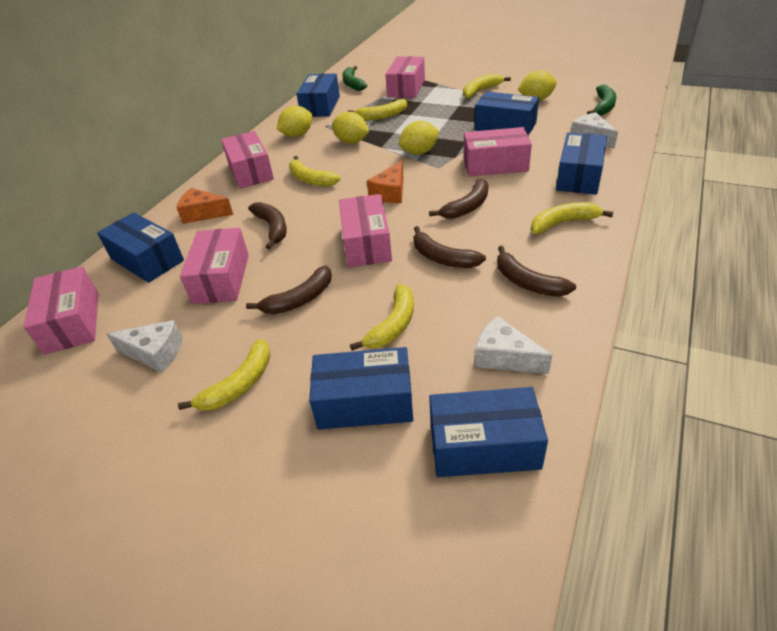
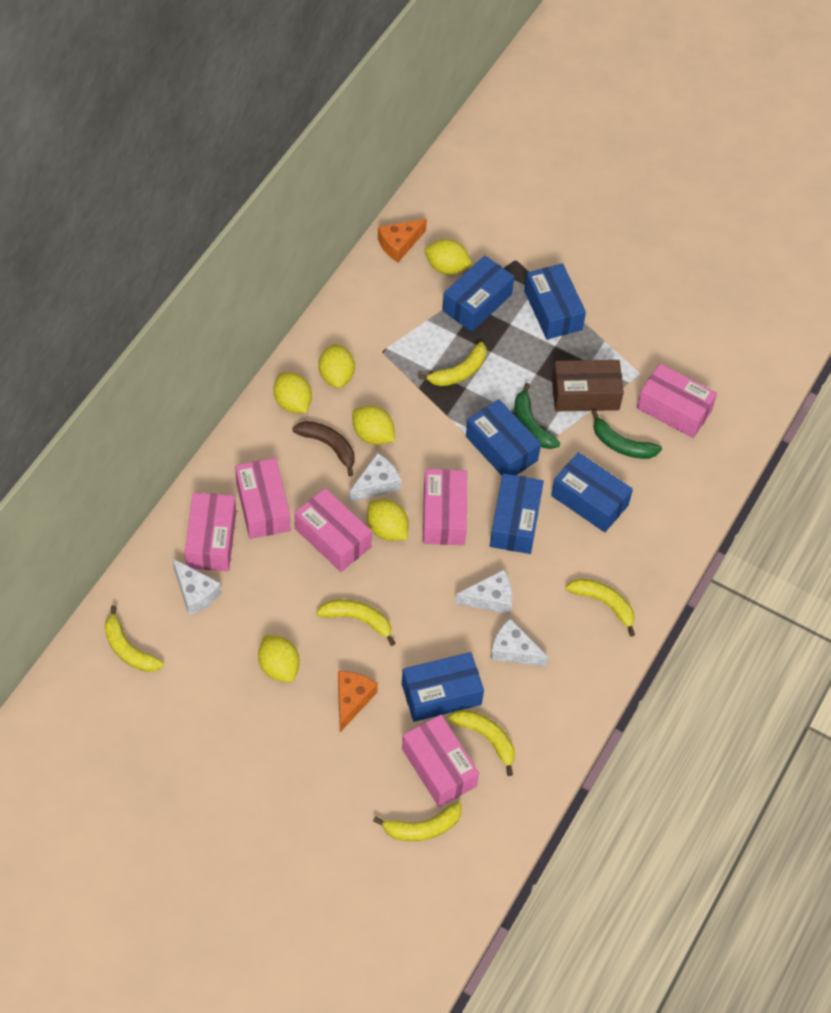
brown banana: 5 -> 1
brown box: 0 -> 1
white cheese: 3 -> 4
yellow lemon: 4 -> 6

